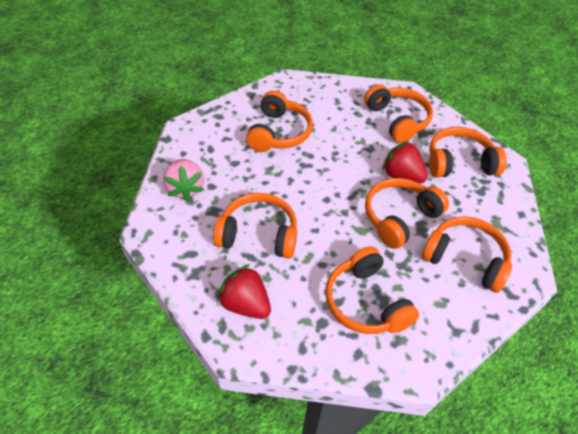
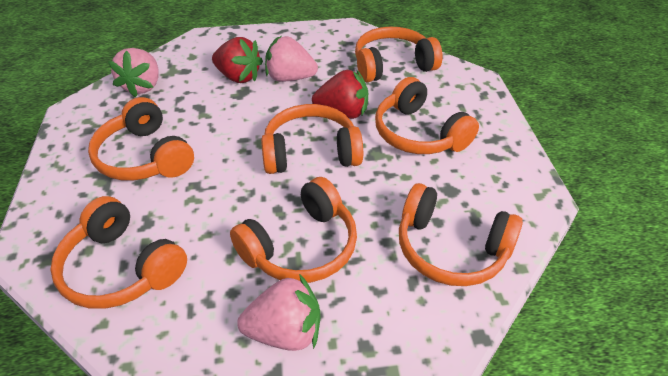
pink strawberry: 1 -> 3

